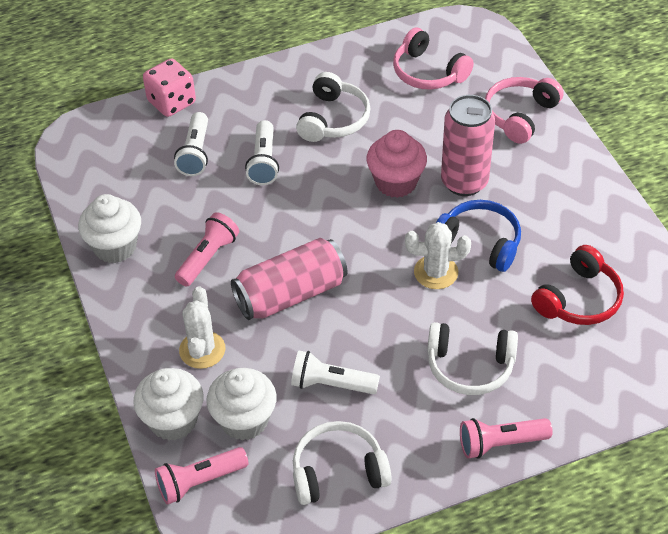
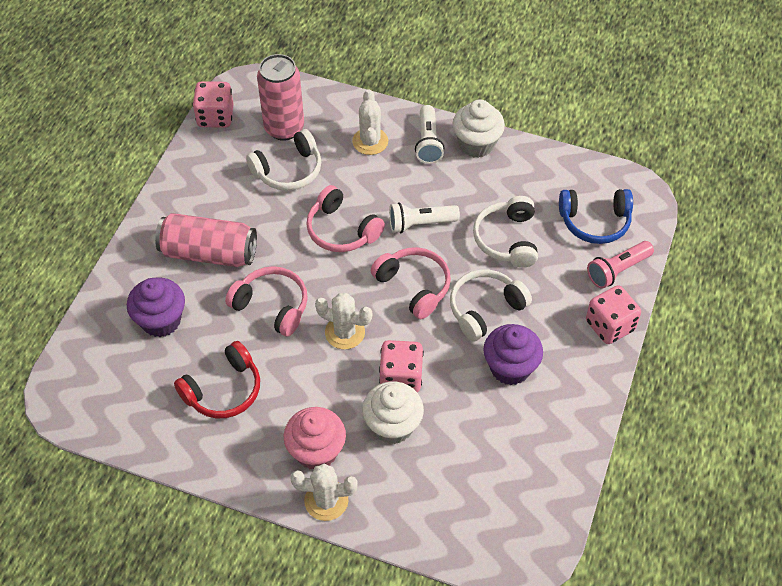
pink dice: 1 -> 3
pink flashlight: 3 -> 1
pink headphones: 2 -> 3
purple cupcake: 0 -> 2
white cactus: 2 -> 3
white cupcake: 3 -> 2
white flashlight: 3 -> 2

